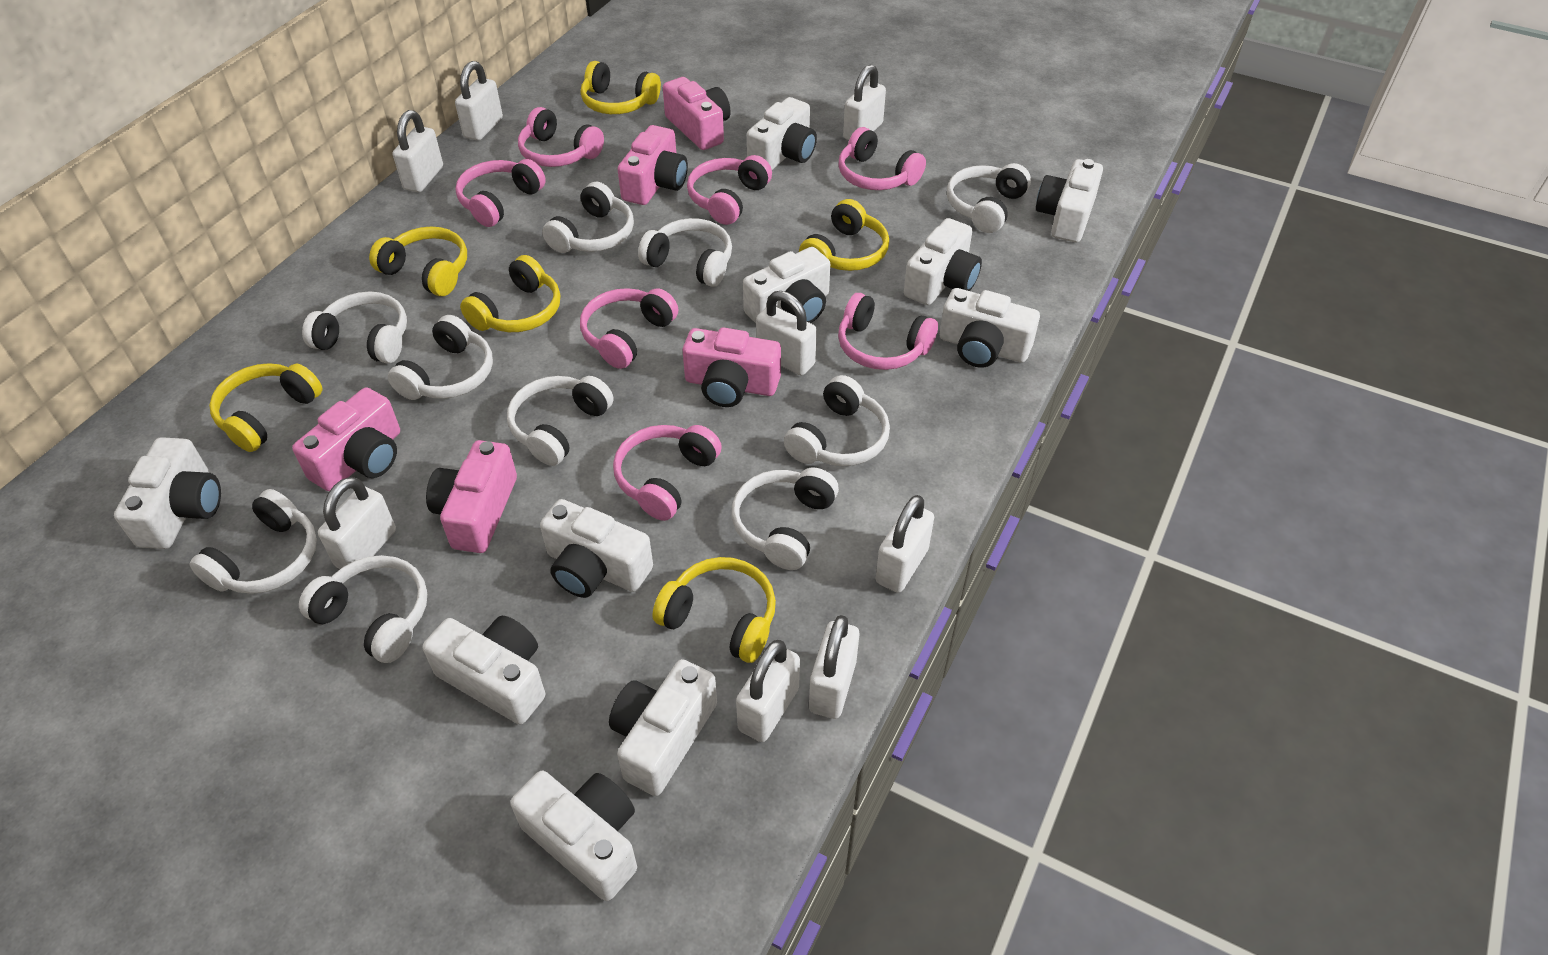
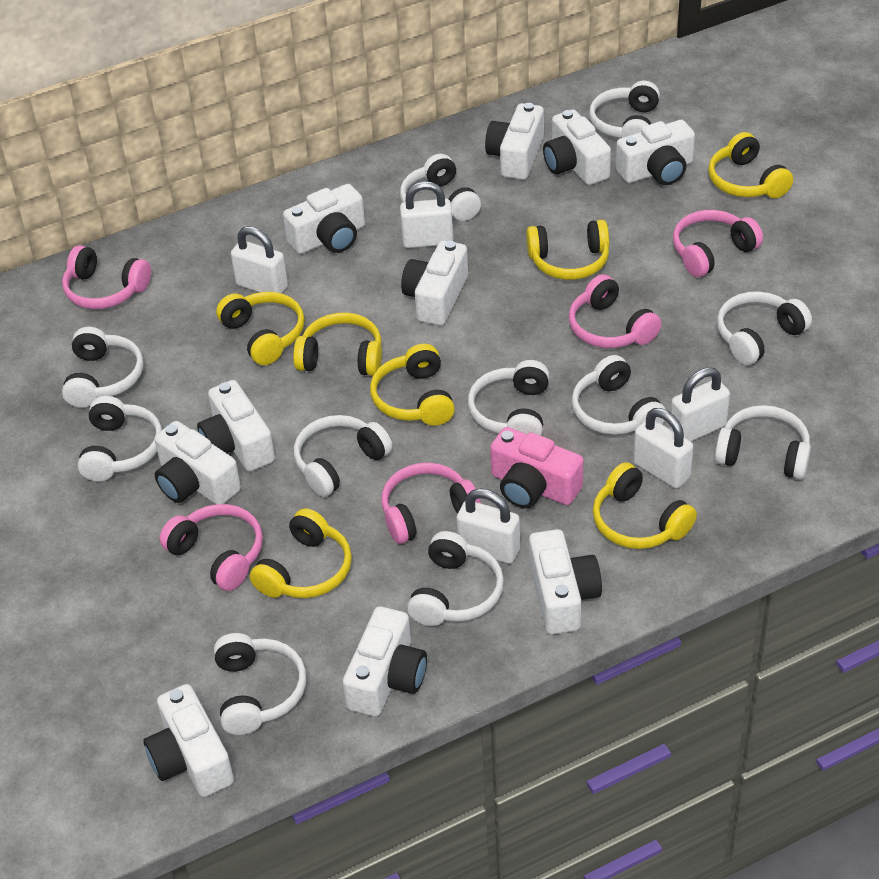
pink camera: 5 -> 1
pink headphones: 7 -> 5
white headphones: 10 -> 11
white padlock: 8 -> 5
yellow headphones: 6 -> 7

